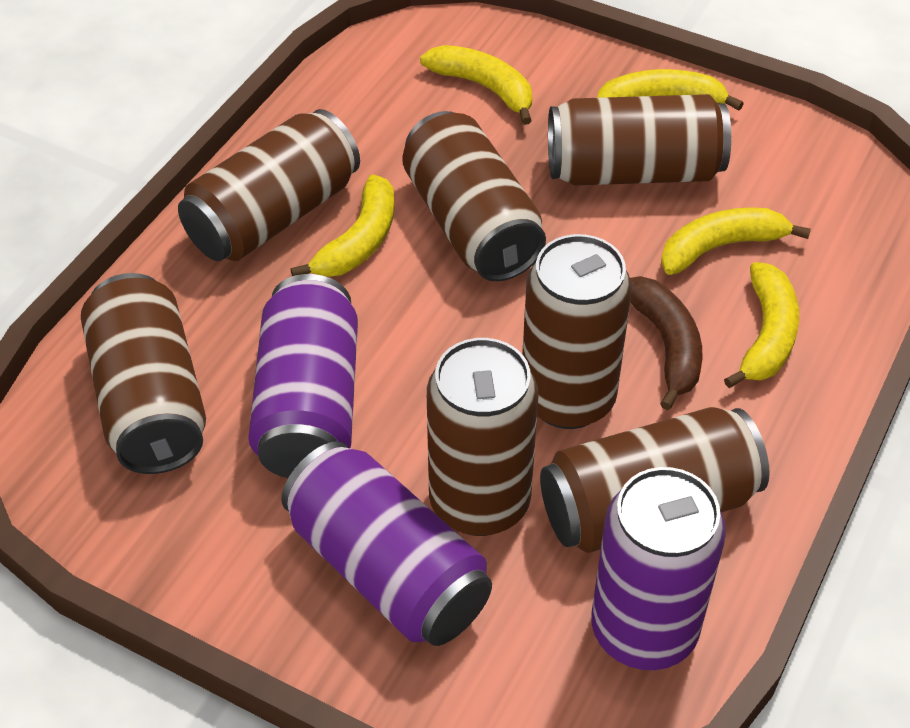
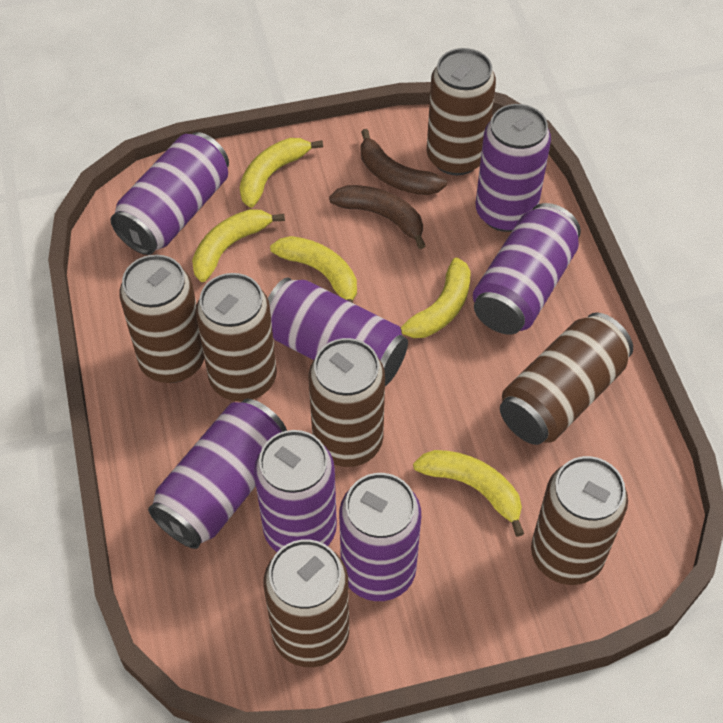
brown banana: 1 -> 2
purple can: 3 -> 7

